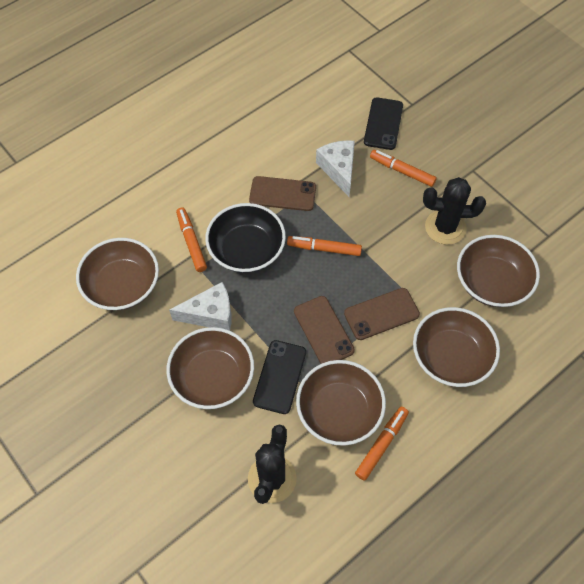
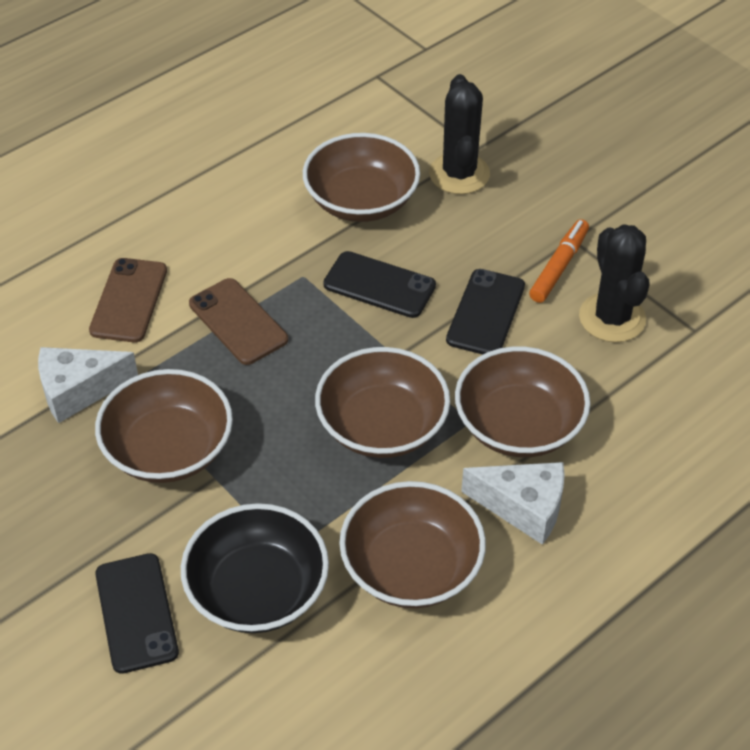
black phone: 2 -> 3
brown phone: 3 -> 2
orange marker: 4 -> 1

